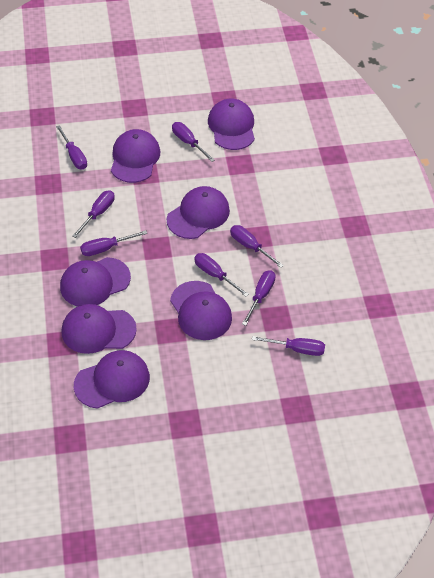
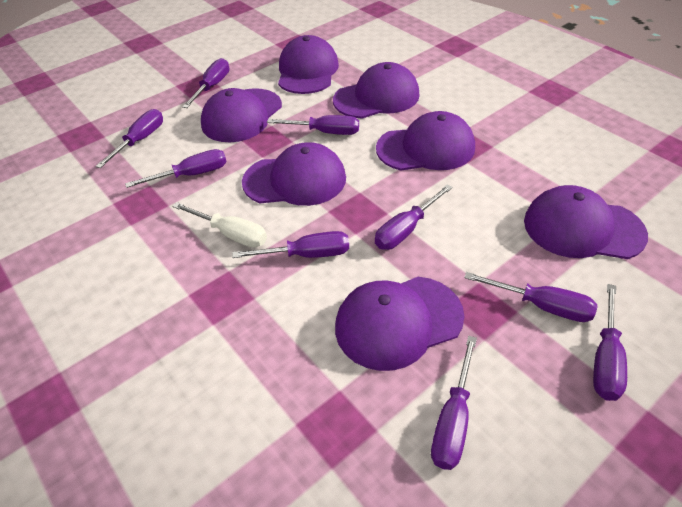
purple screwdriver: 8 -> 9
white screwdriver: 0 -> 1

